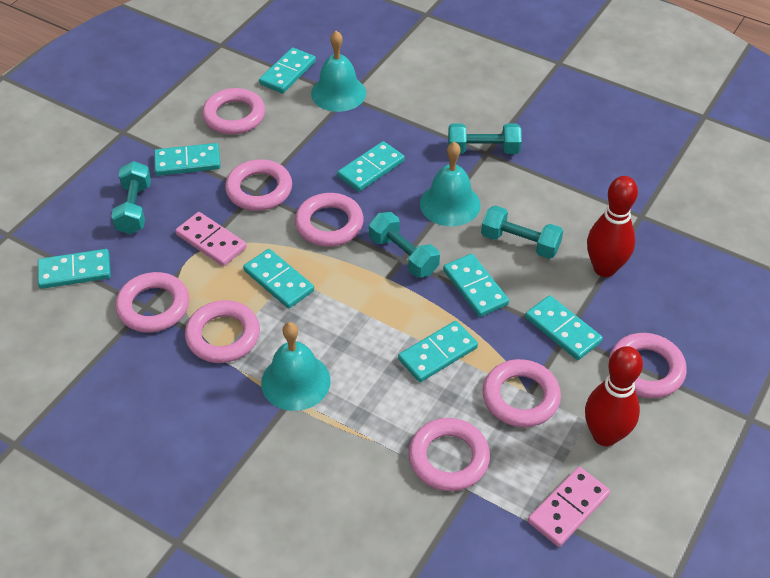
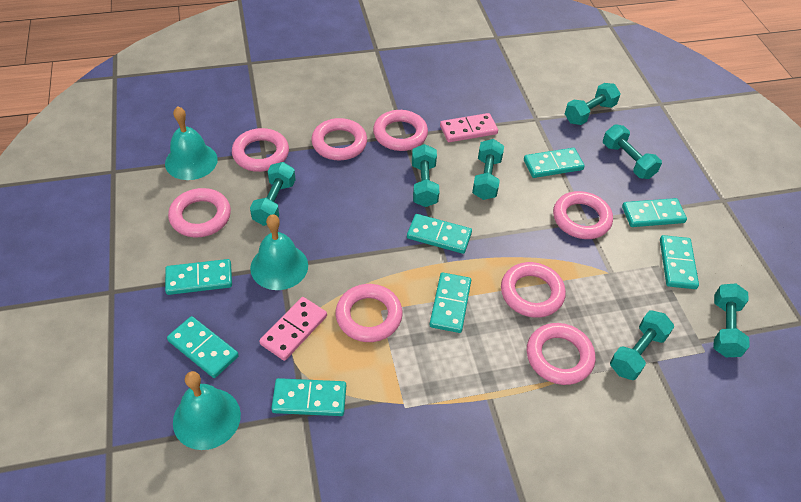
red bowling pin: 2 -> 0
turquoise dumbbell: 4 -> 7

